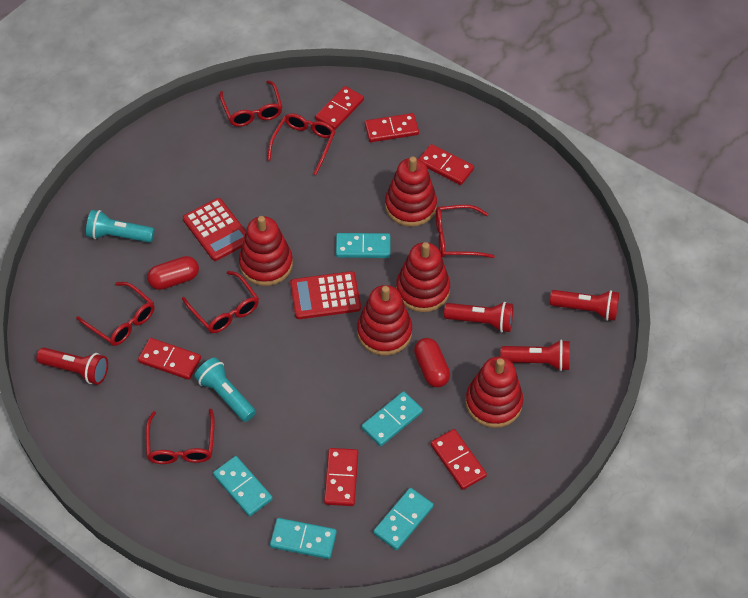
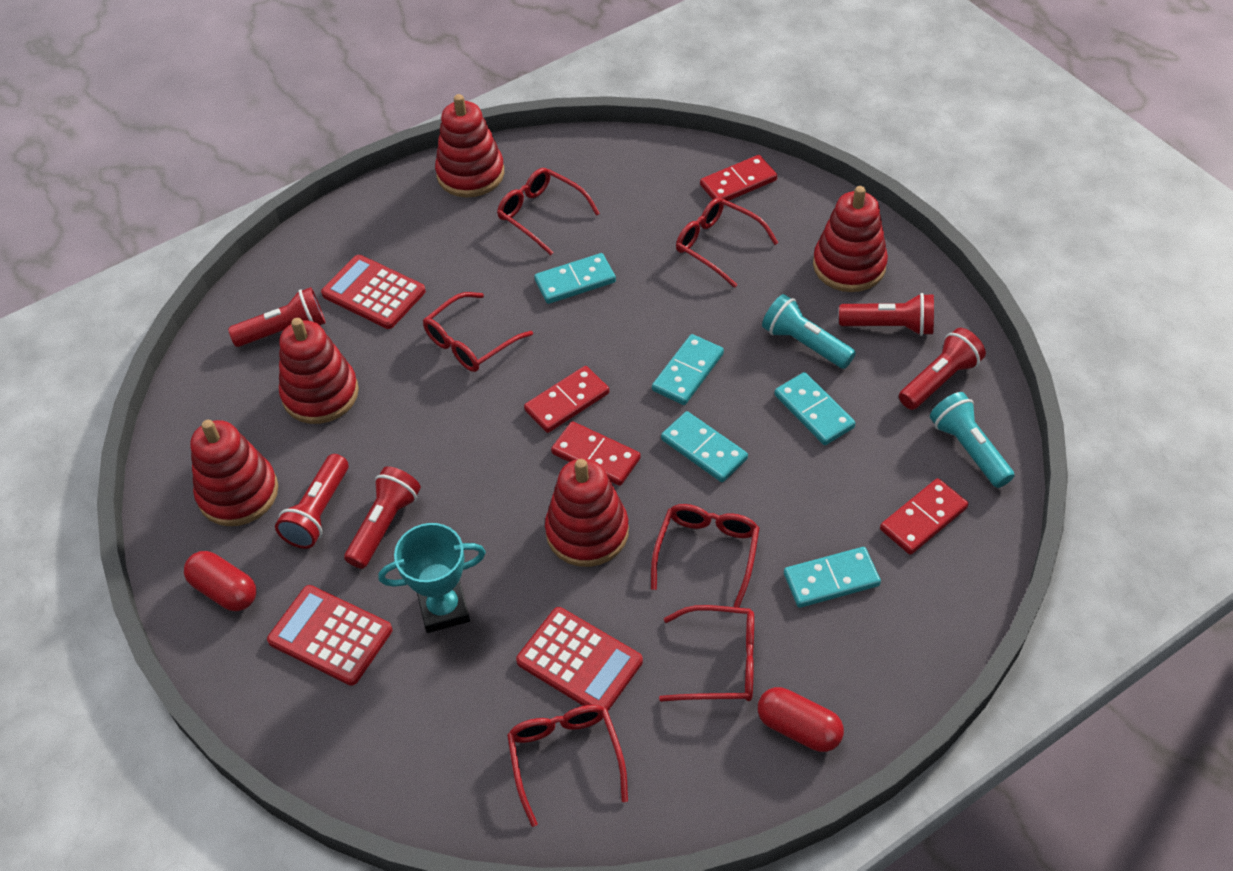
red calculator: 2 -> 3
red domino: 6 -> 4
red flashlight: 4 -> 5
turquoise trophy: 0 -> 1

